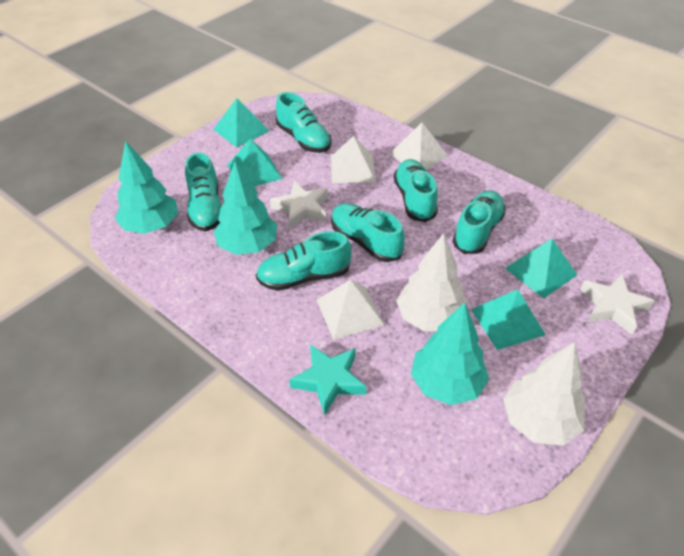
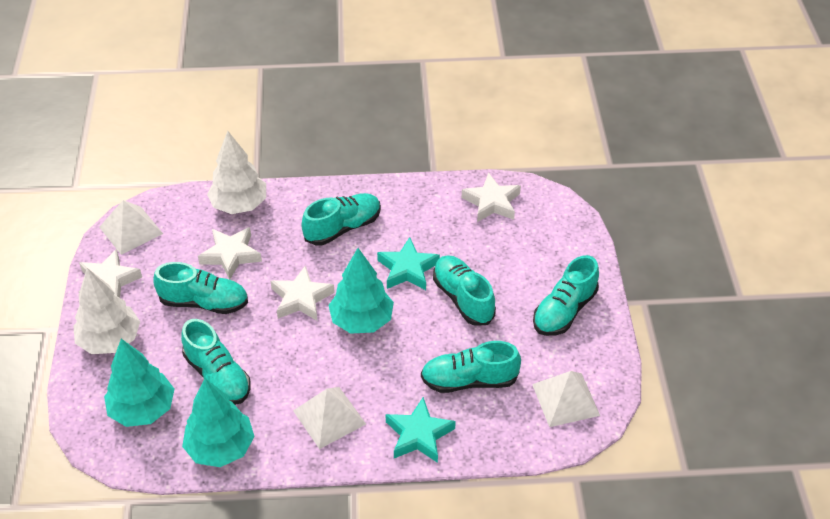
turquoise pyramid: 4 -> 0
turquoise star: 1 -> 2
white star: 2 -> 4

